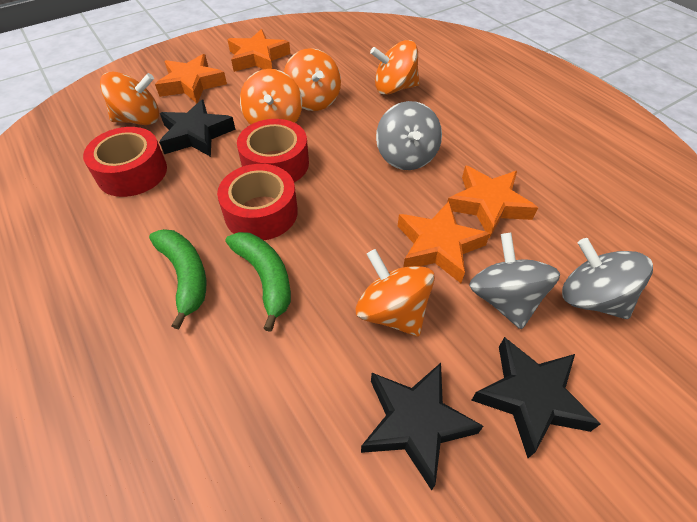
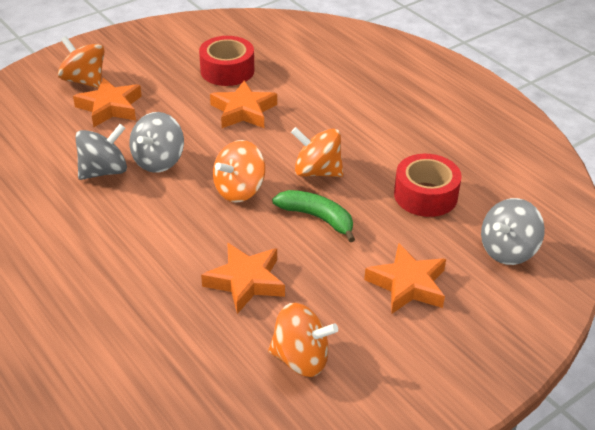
black star: 3 -> 0
green banana: 2 -> 1
orange spinning top: 5 -> 4
red tape: 3 -> 2

